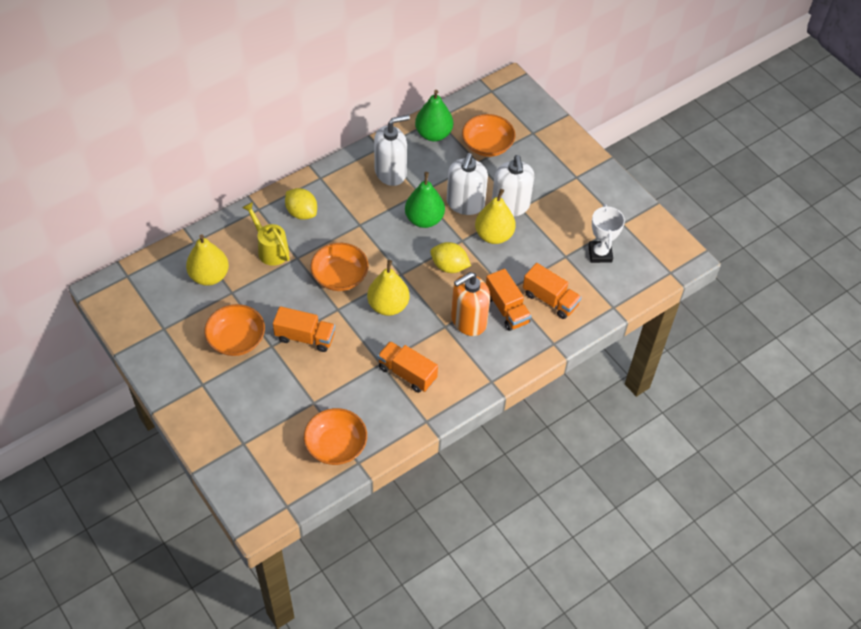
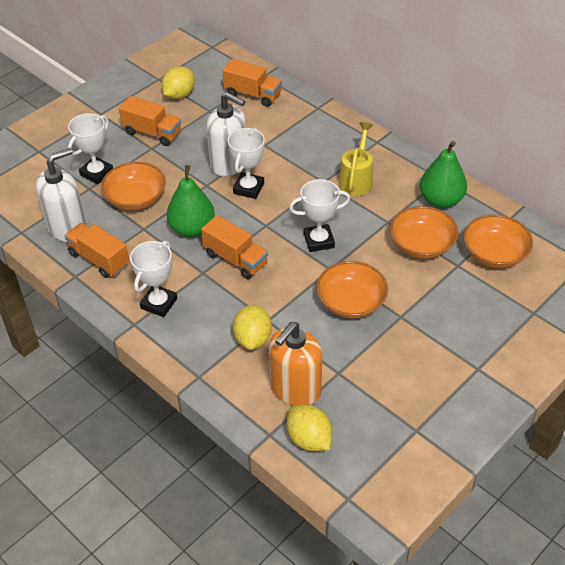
white soap dispenser: 3 -> 2
white trophy: 1 -> 4
yellow lemon: 2 -> 3
yellow pear: 3 -> 0

